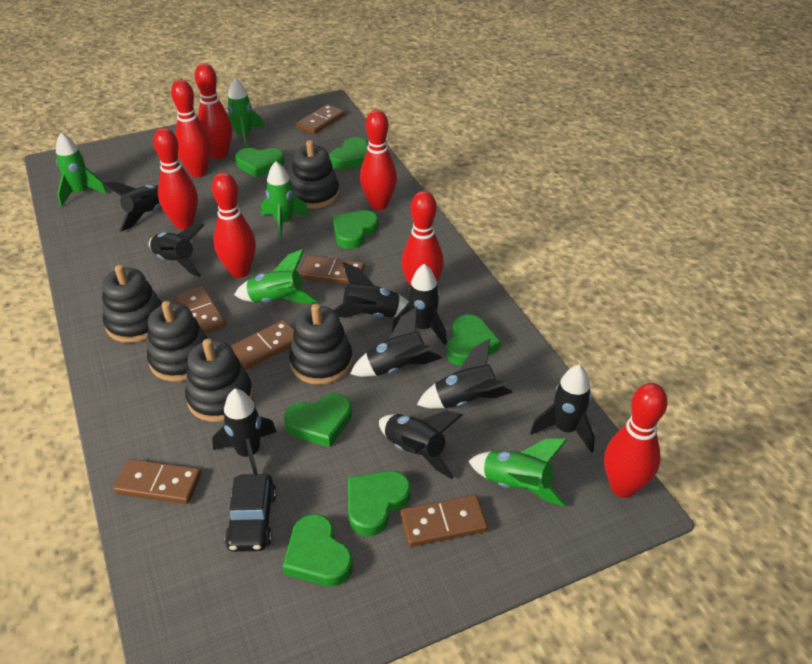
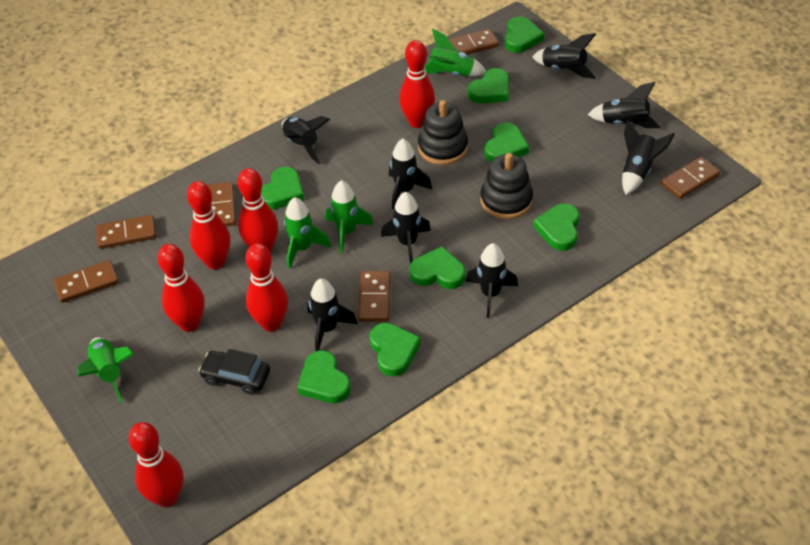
black rocket: 9 -> 8
black stacking toy: 5 -> 2
green heart: 7 -> 8
green rocket: 5 -> 4
red bowling pin: 7 -> 6

